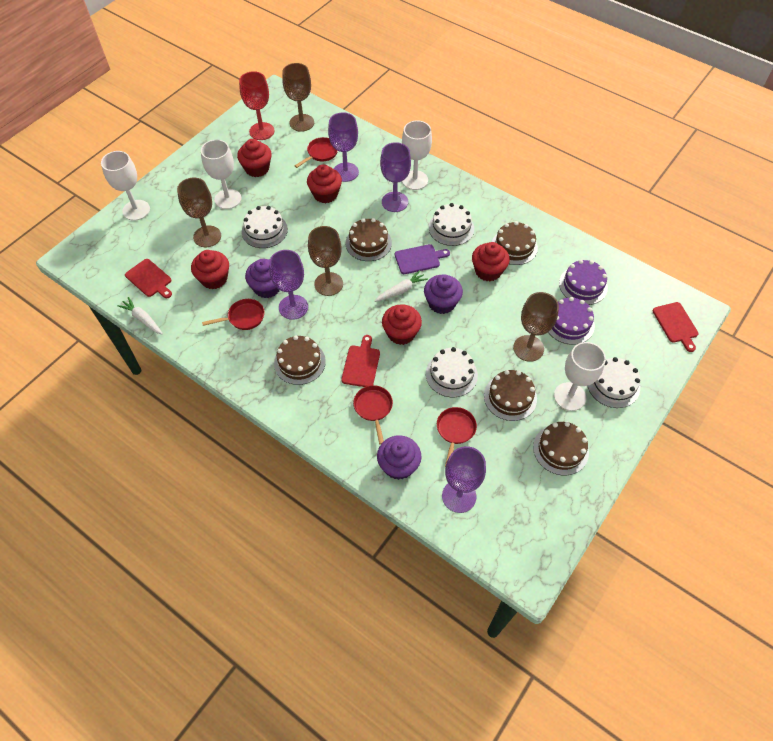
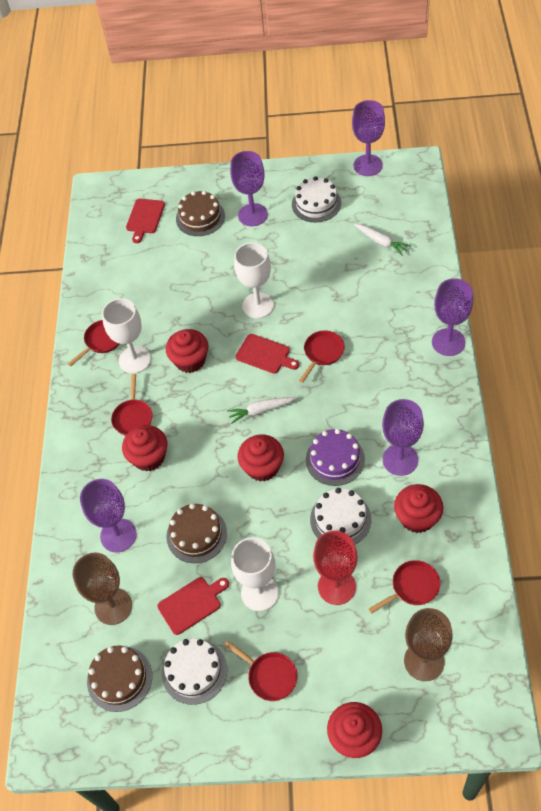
brown cake: 5 -> 3
brown goblet: 4 -> 2
purple cake: 2 -> 1
purple cupcake: 3 -> 0
purple cutting board: 1 -> 0
purple goblet: 4 -> 5
red pan: 4 -> 5
white cake: 4 -> 3
white goblet: 4 -> 3

